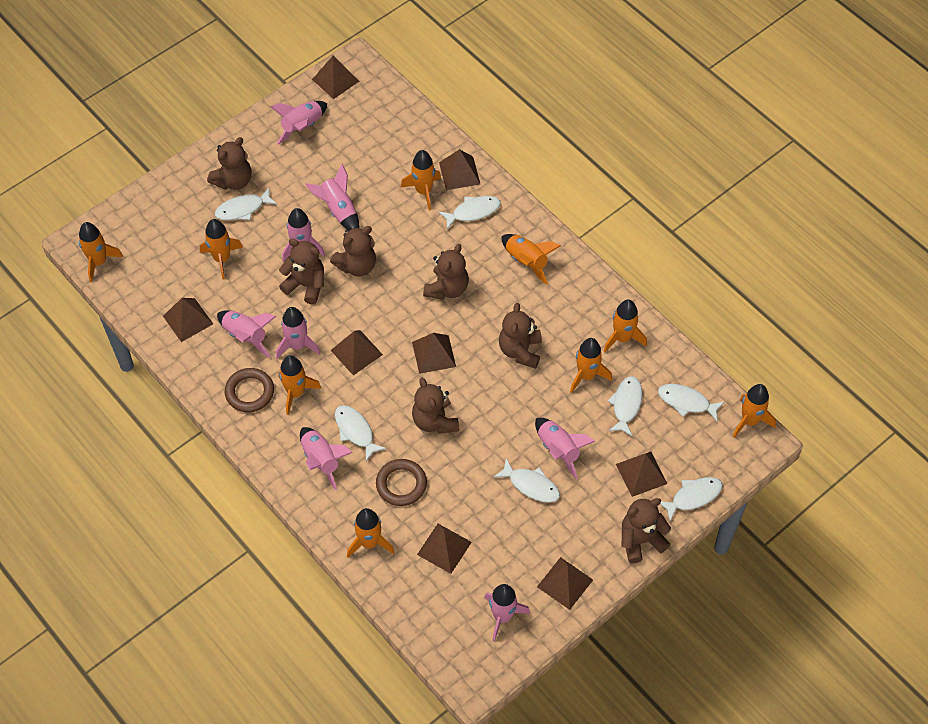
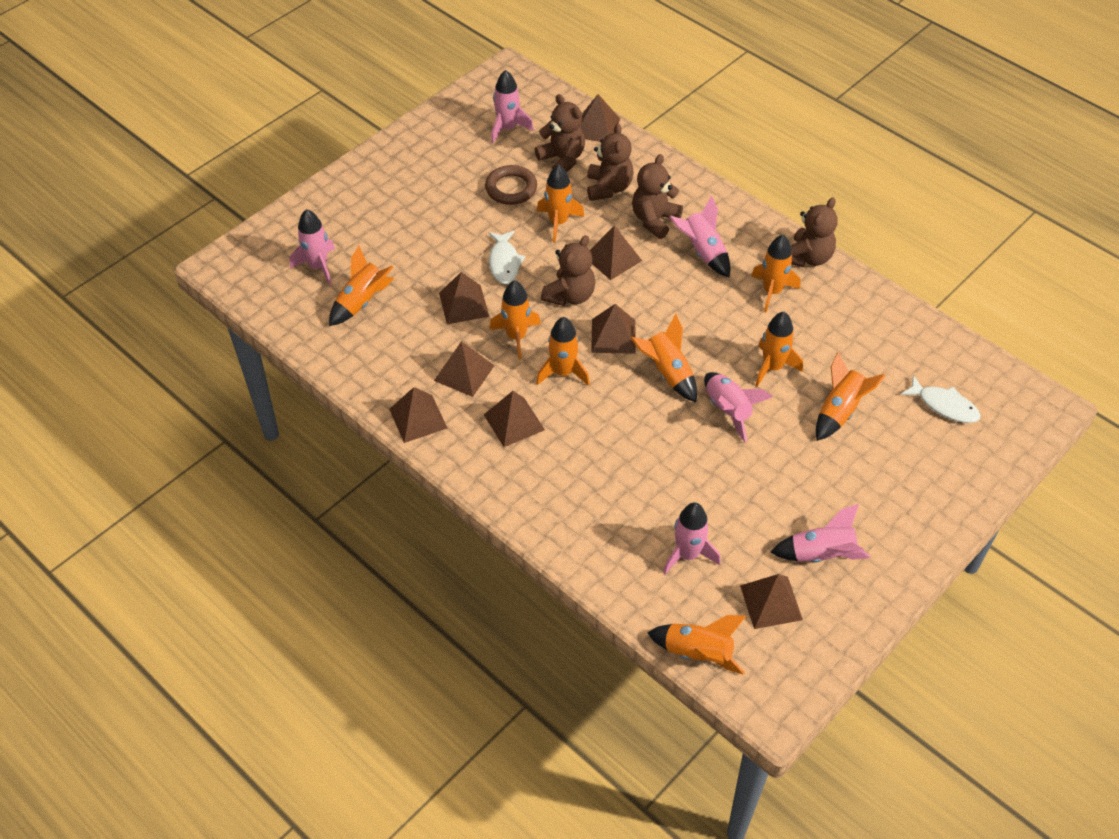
brown ring: 2 -> 1
brown teddy bear: 7 -> 5
pink rocket: 8 -> 6
white fish: 7 -> 2

